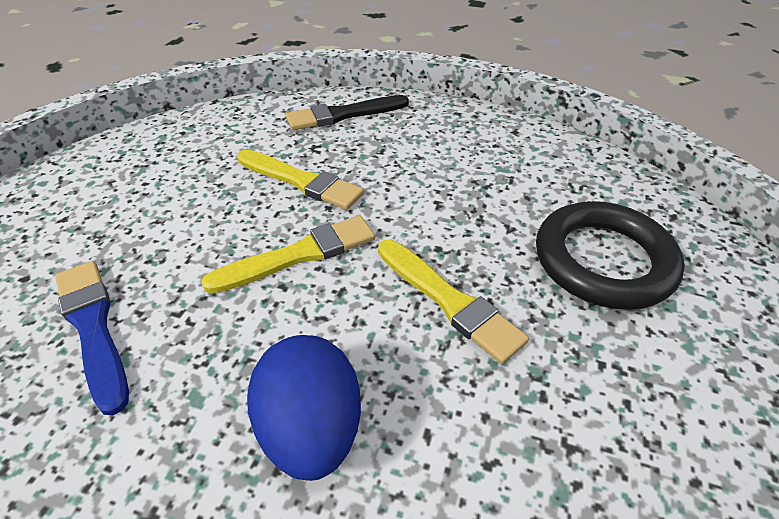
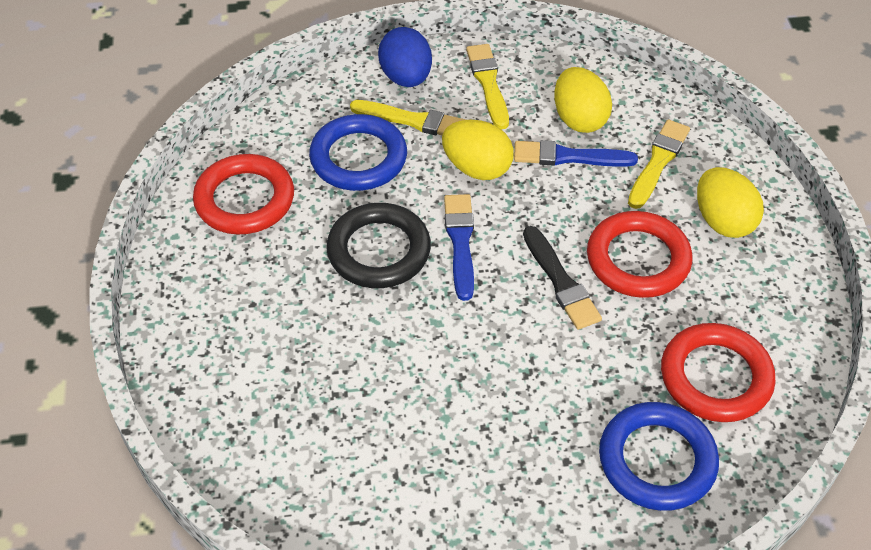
blue brush: 1 -> 2
blue ring: 0 -> 2
red ring: 0 -> 3
yellow egg: 0 -> 3

